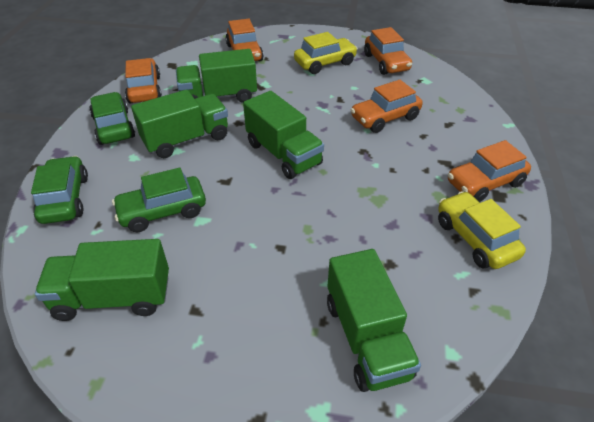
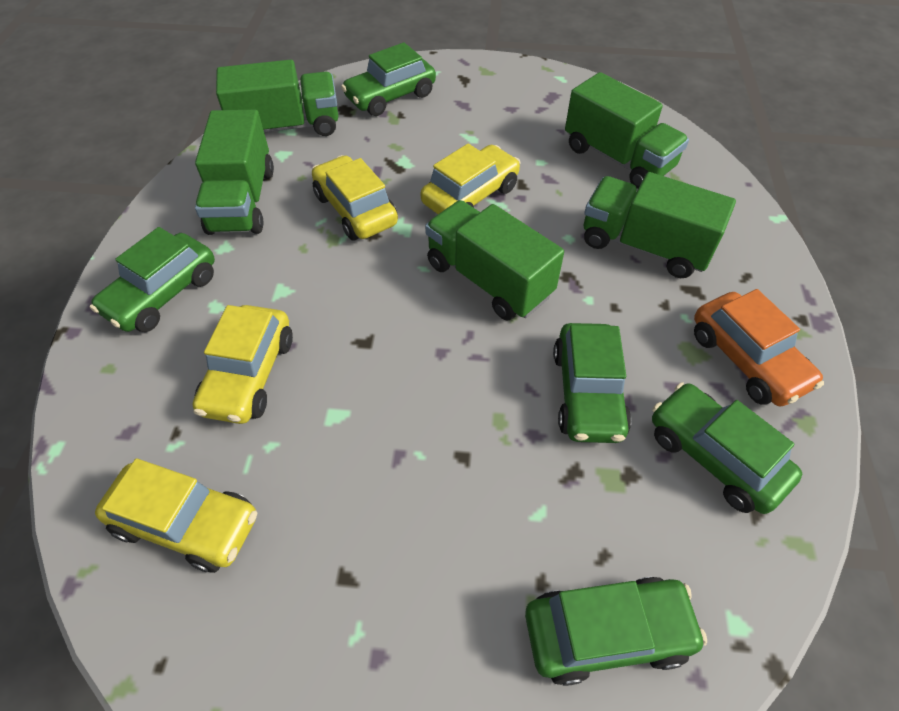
green car: 3 -> 5
orange car: 5 -> 1
yellow car: 2 -> 4

